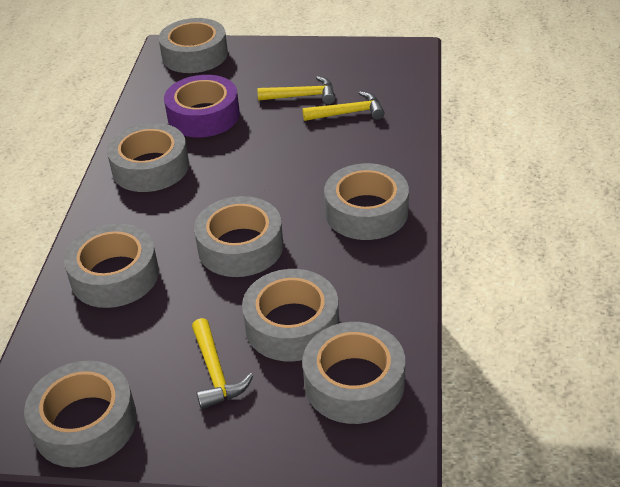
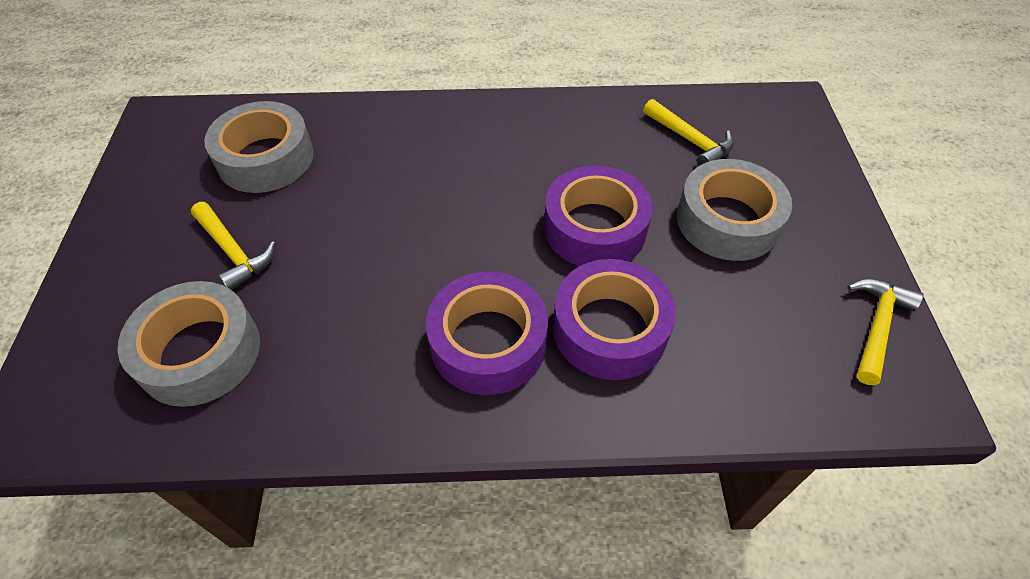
grey tape: 8 -> 3
purple tape: 1 -> 3

